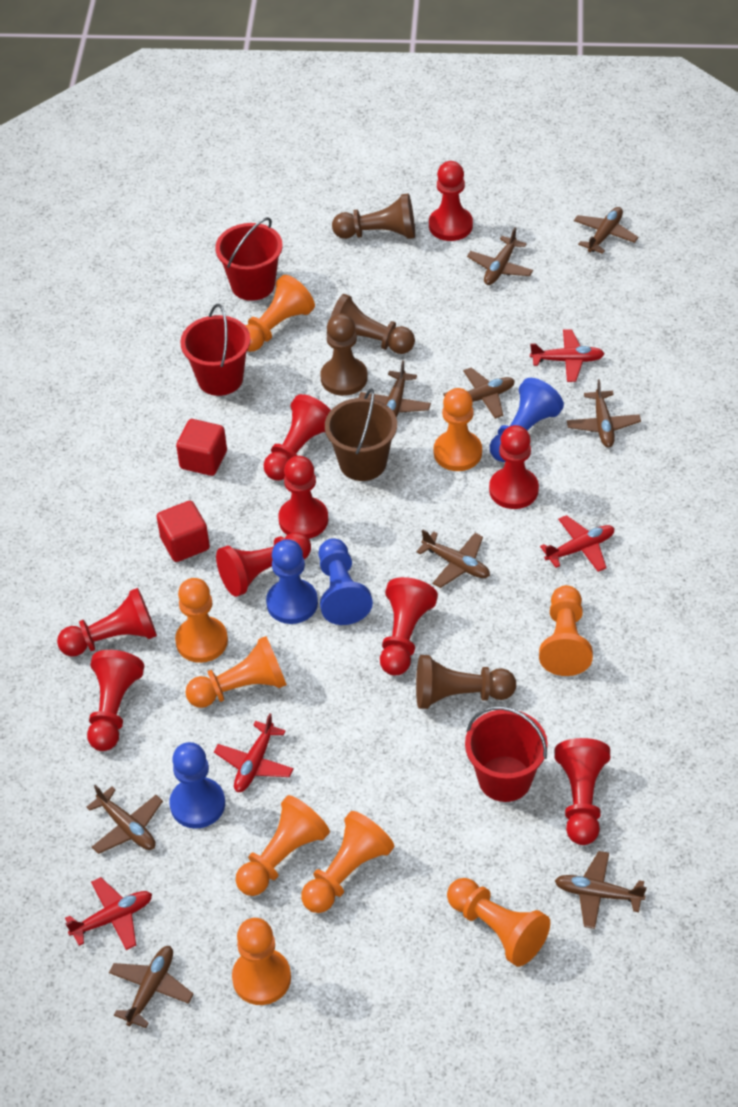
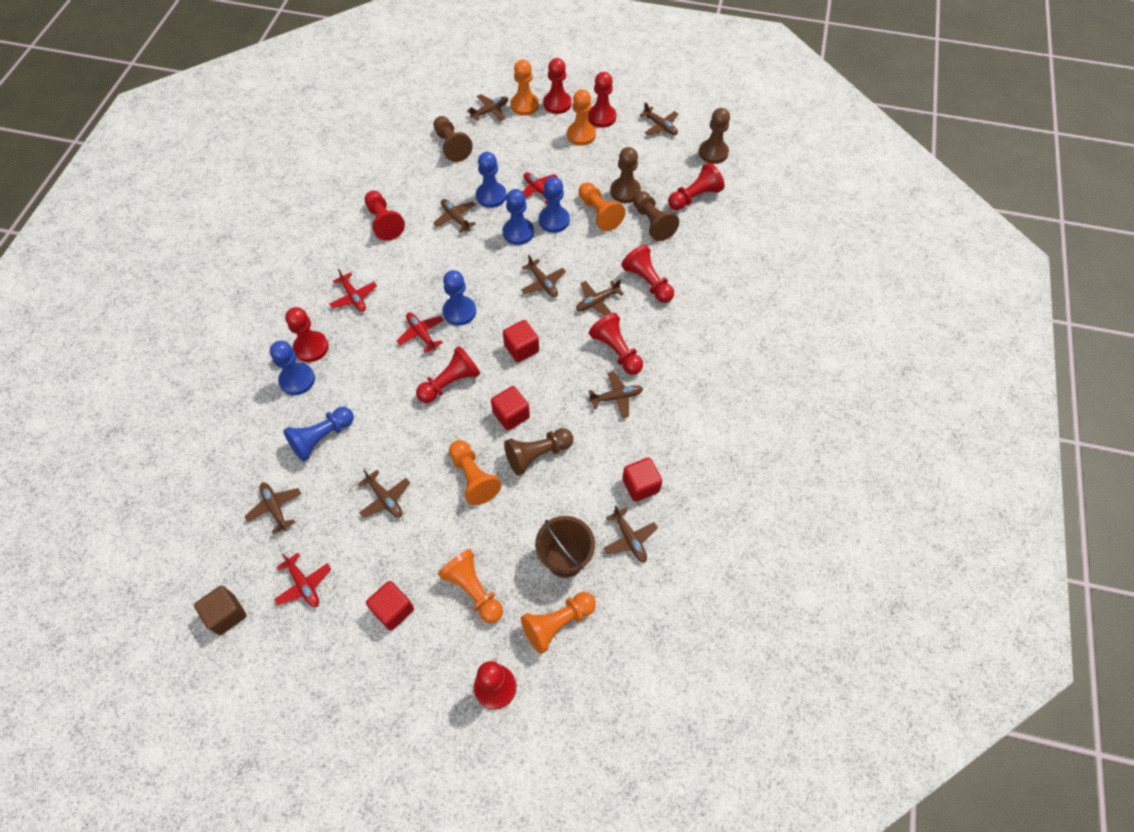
blue pawn: 4 -> 6
brown cube: 0 -> 1
brown pawn: 4 -> 5
orange pawn: 9 -> 6
red bucket: 3 -> 0
red cube: 2 -> 4

